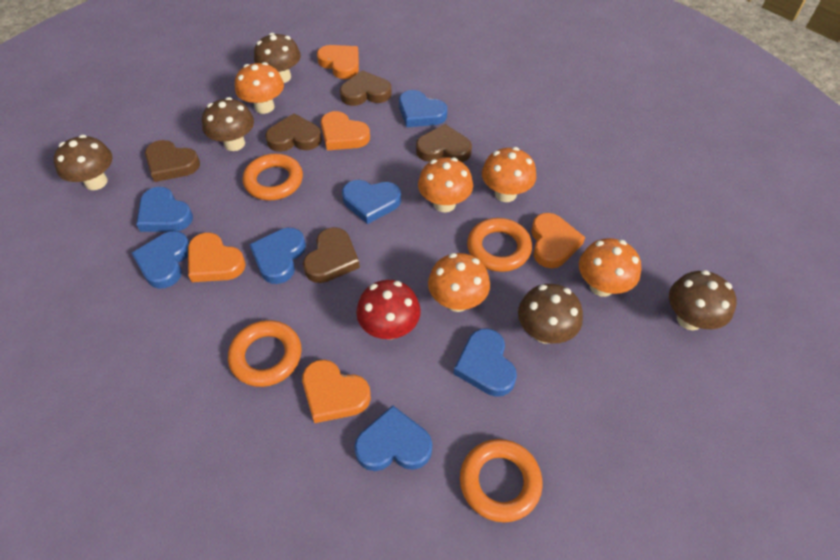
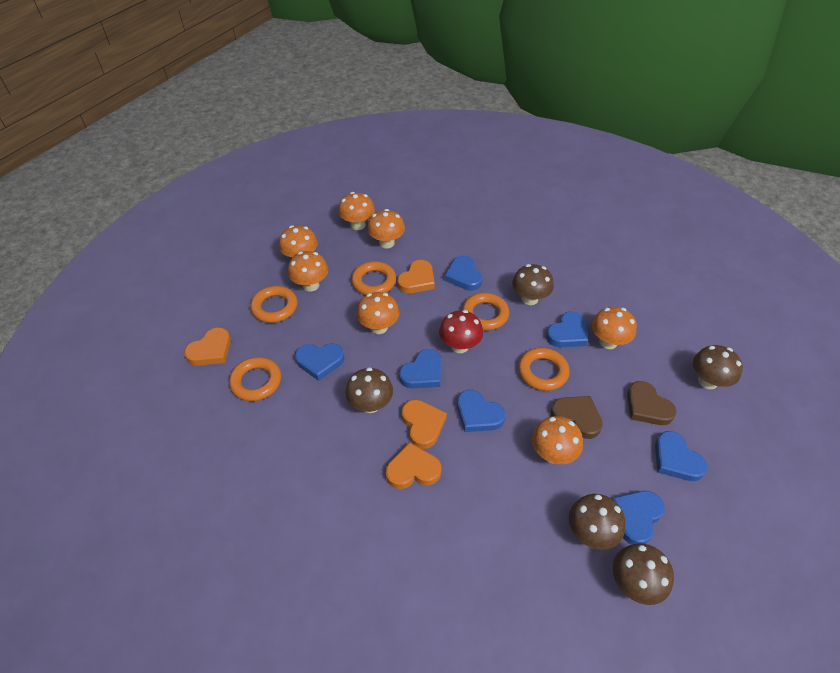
brown heart: 5 -> 2
orange heart: 5 -> 4
orange mushroom: 5 -> 7
orange ring: 4 -> 5

